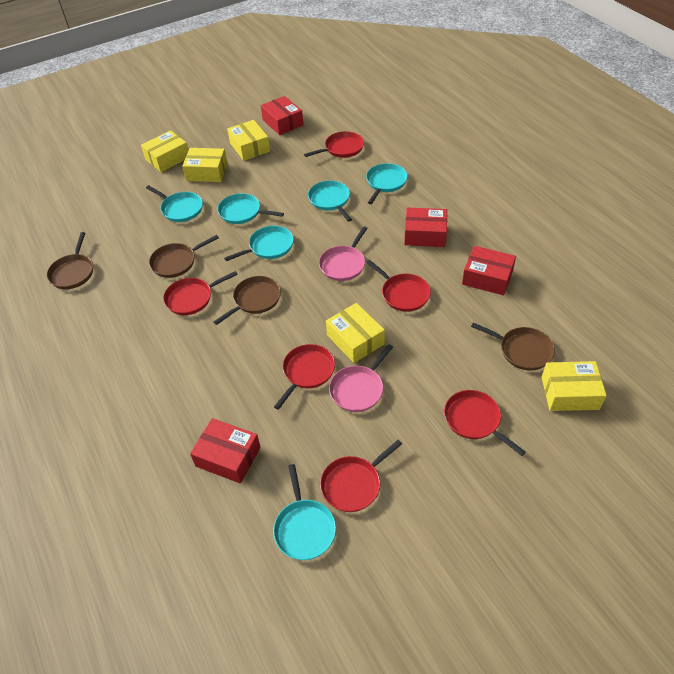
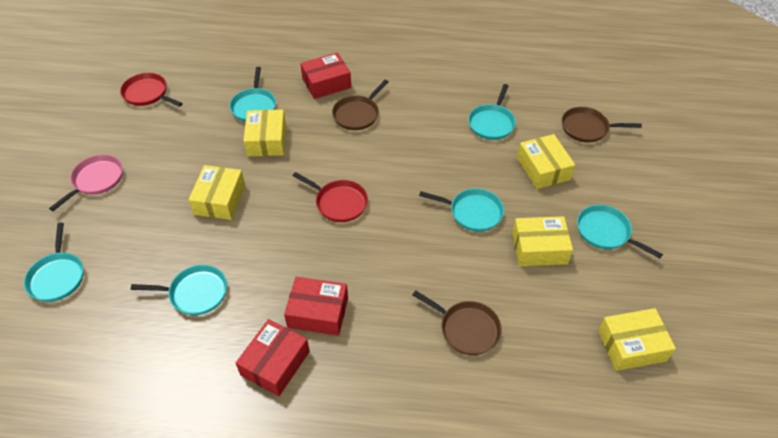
brown pan: 4 -> 3
pink pan: 2 -> 1
red box: 4 -> 3
red pan: 6 -> 2

